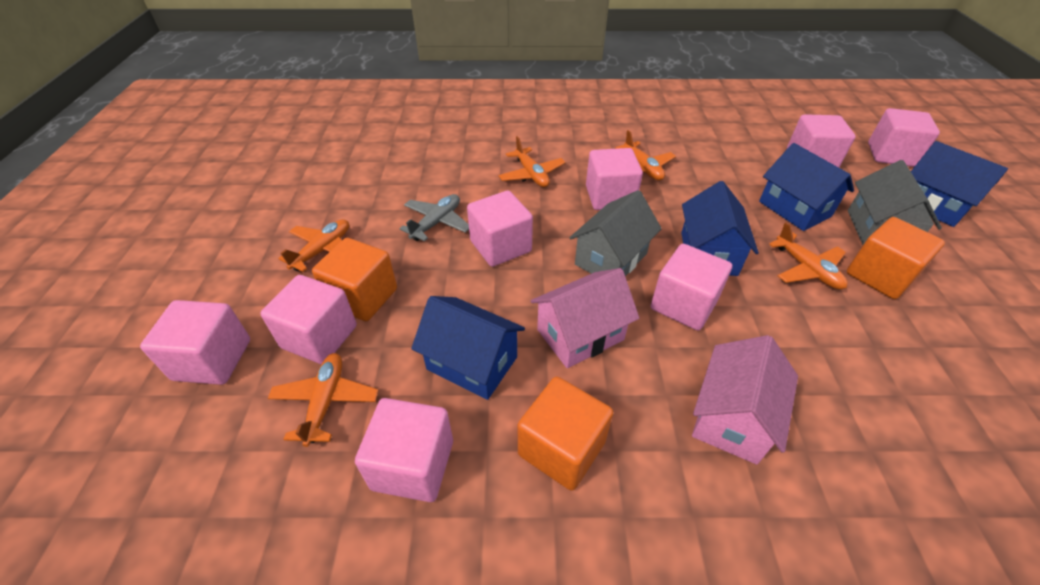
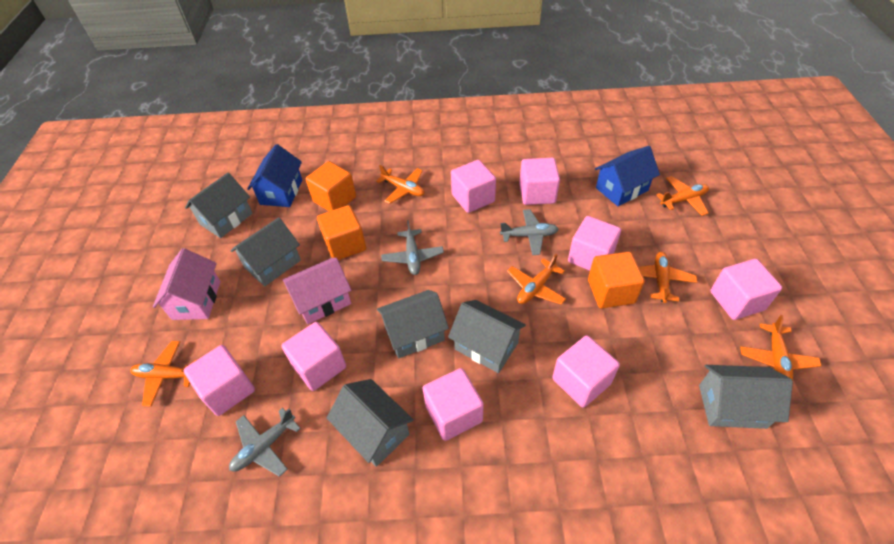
blue house: 4 -> 2
grey house: 2 -> 6
grey plane: 1 -> 3
orange plane: 5 -> 6

